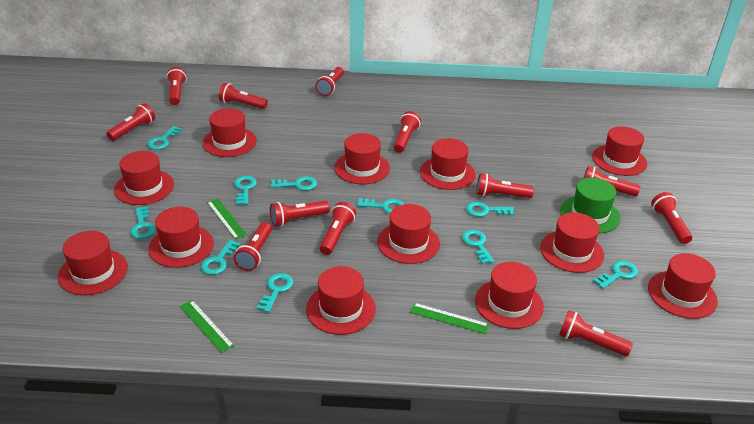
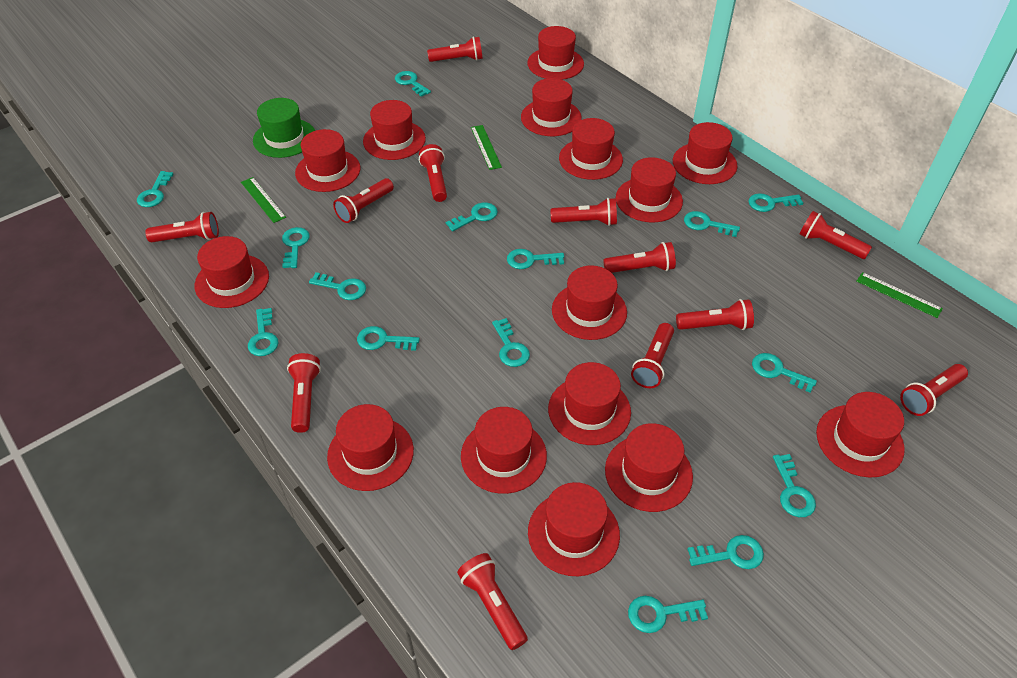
red hat: 12 -> 15
turquoise key: 10 -> 15

